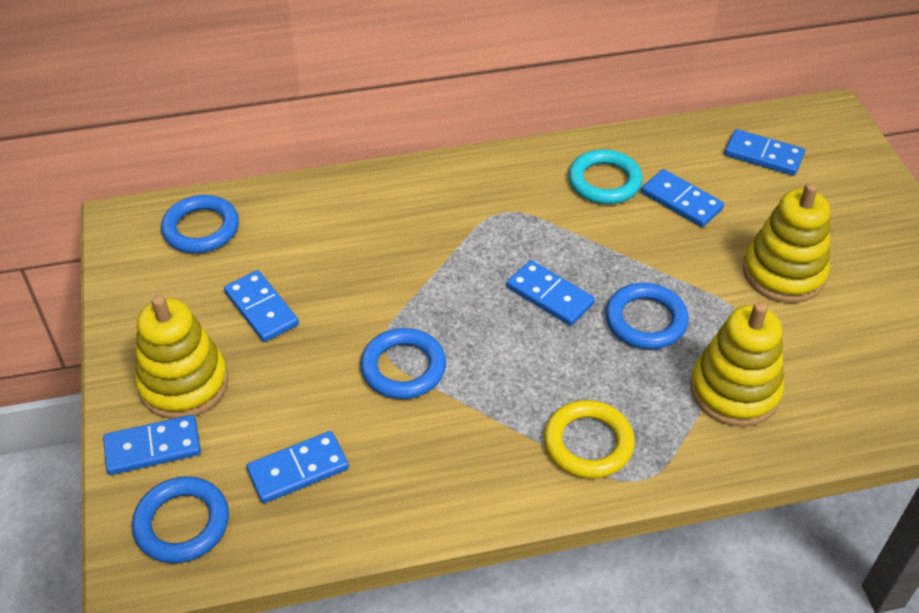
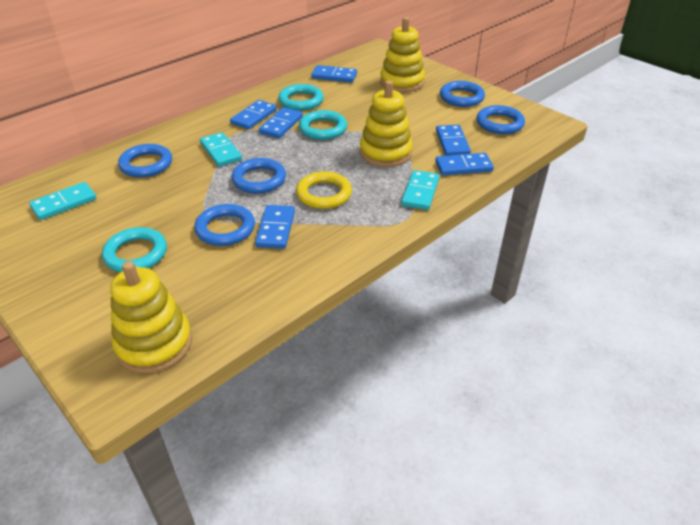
blue ring: 4 -> 5
turquoise domino: 0 -> 3
turquoise ring: 1 -> 3

